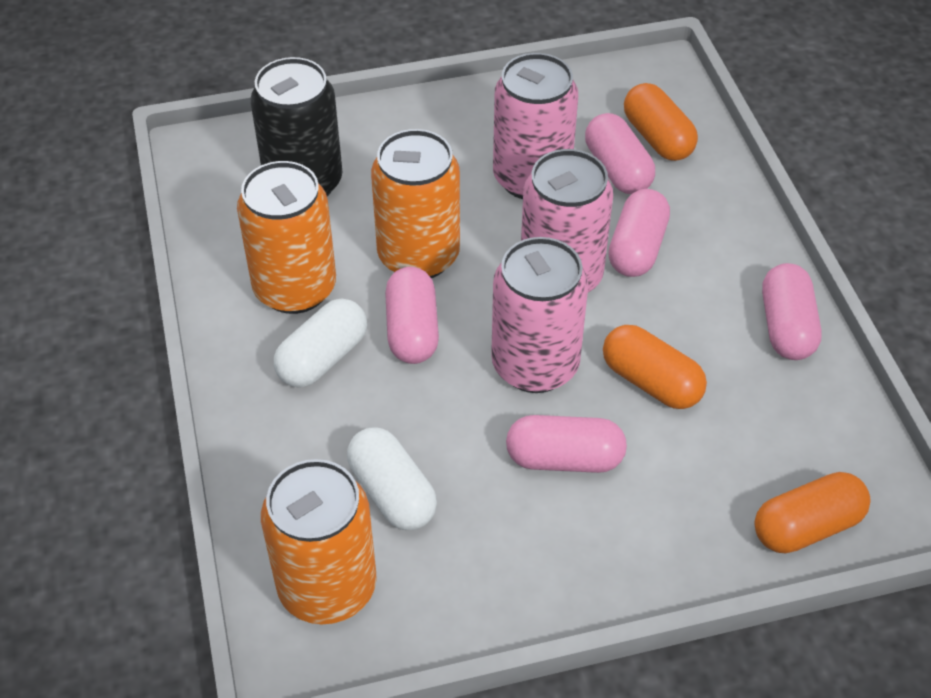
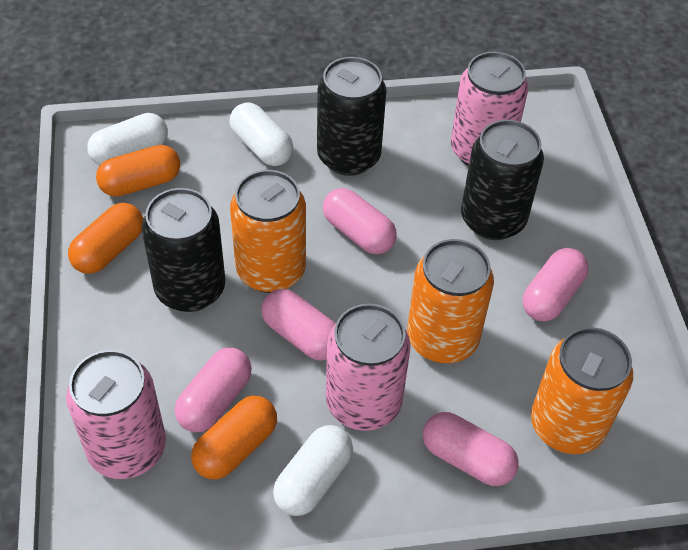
black can: 1 -> 3
white capsule: 2 -> 3

